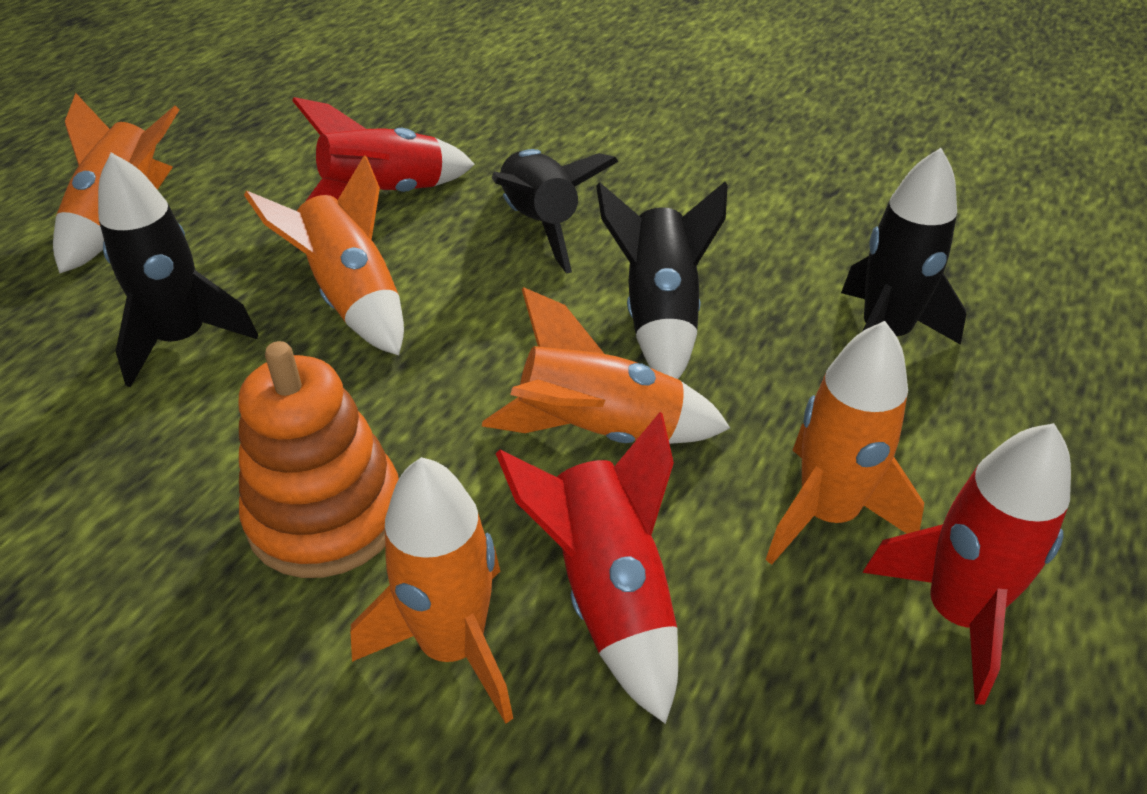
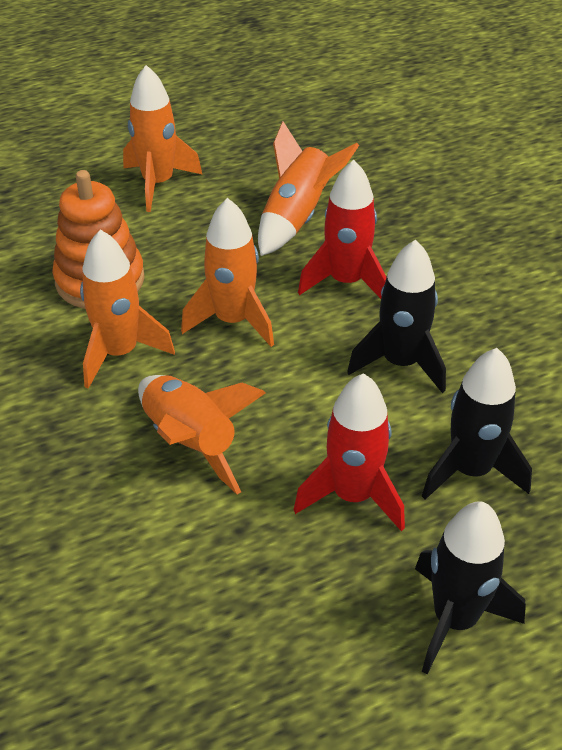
black rocket: 4 -> 3
red rocket: 3 -> 2

